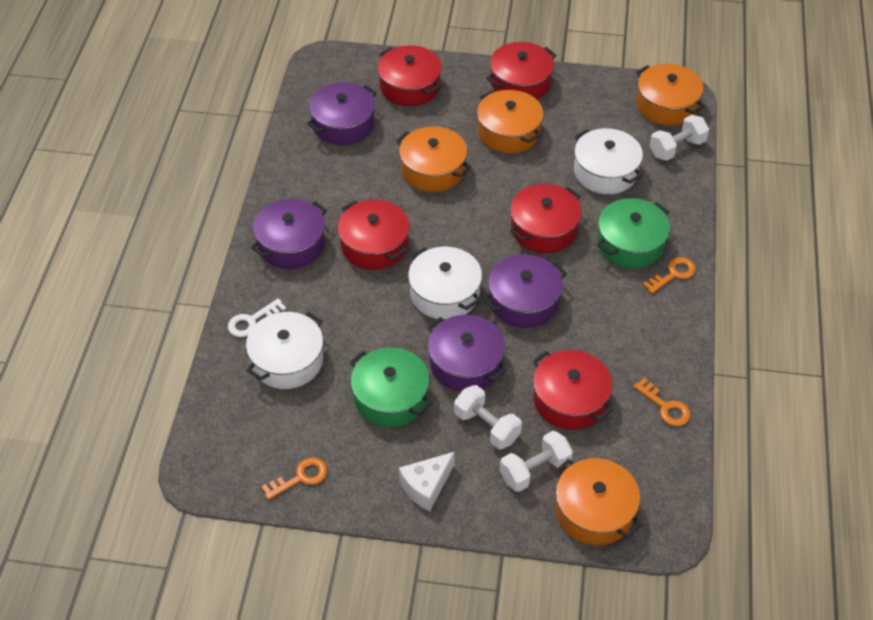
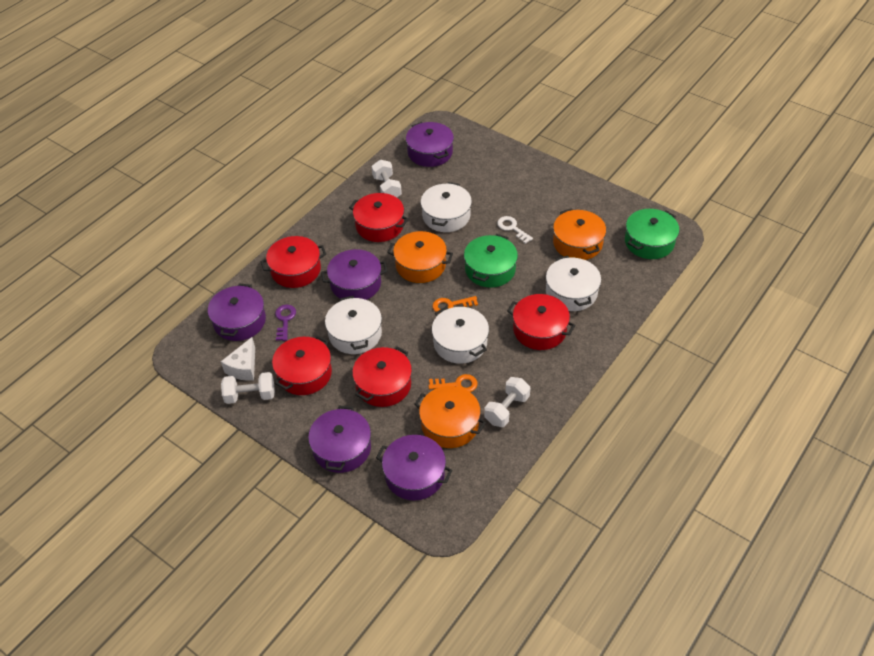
orange key: 3 -> 2
orange pot: 4 -> 3
purple key: 0 -> 1
purple pot: 4 -> 5
white pot: 3 -> 4

